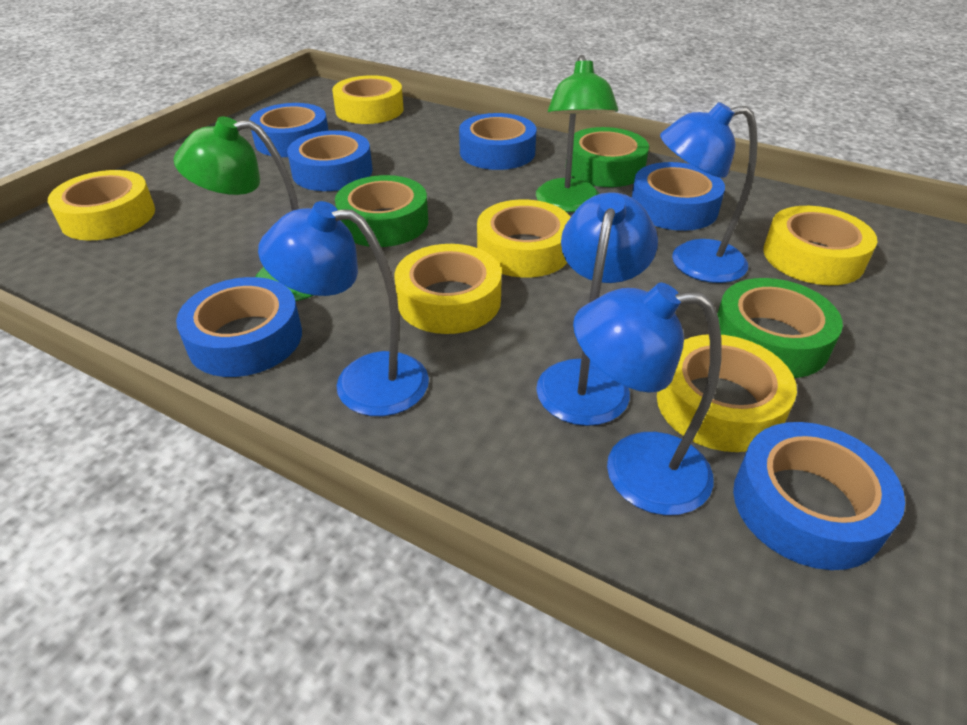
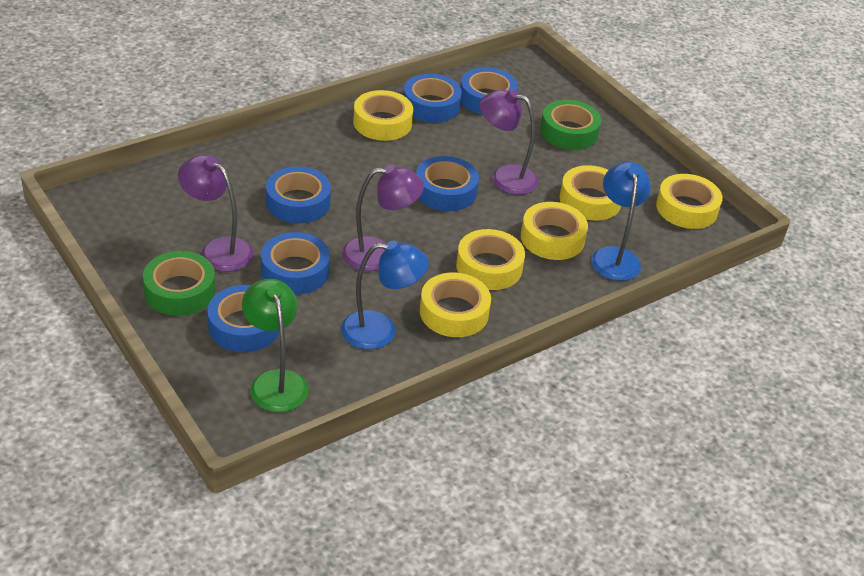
blue lamp: 4 -> 2
green lamp: 2 -> 1
green tape: 3 -> 2
purple lamp: 0 -> 3

